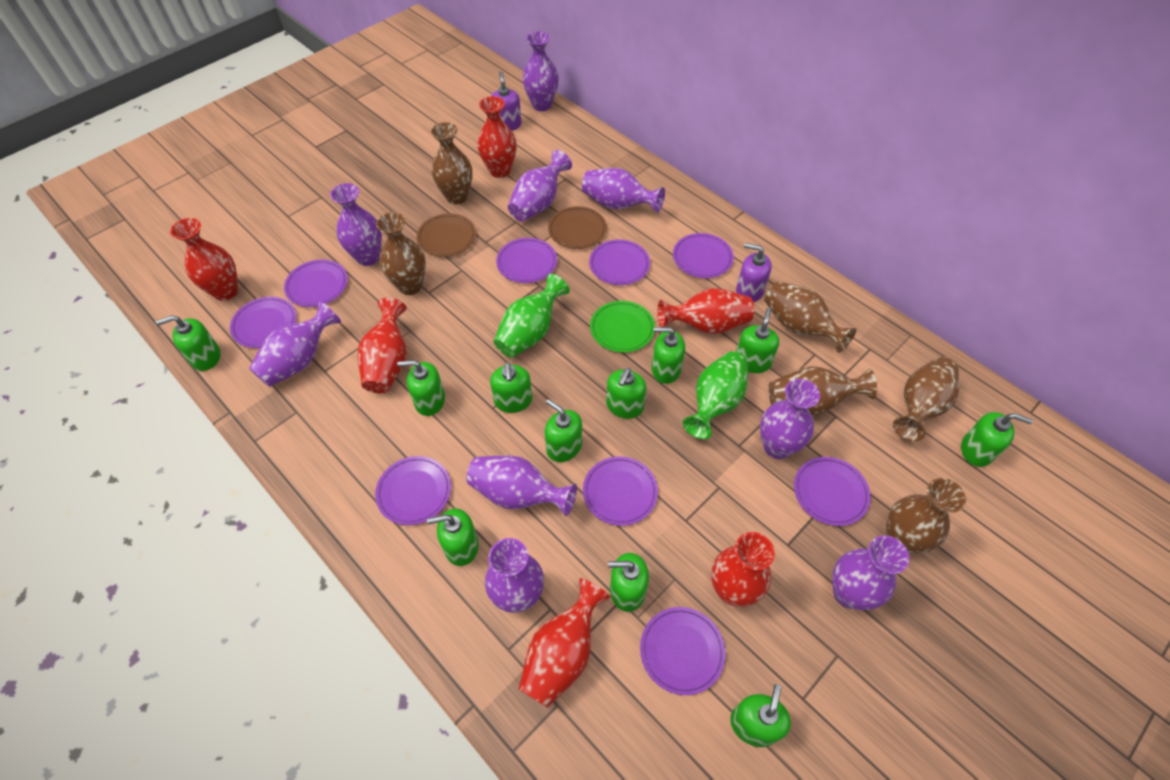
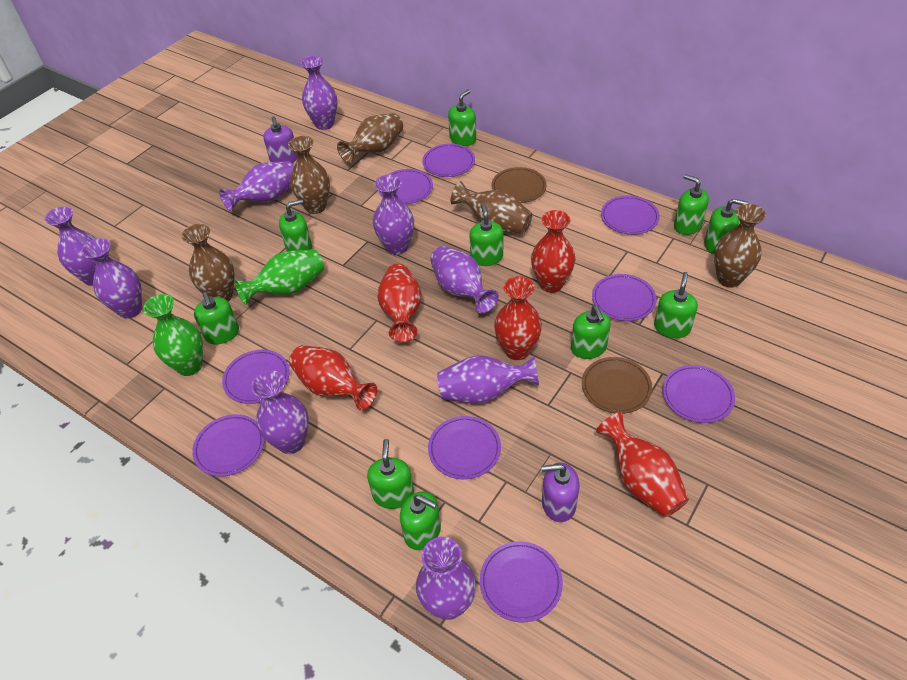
brown vase: 6 -> 5
green plate: 1 -> 0
green soap dispenser: 11 -> 10
red vase: 6 -> 5

